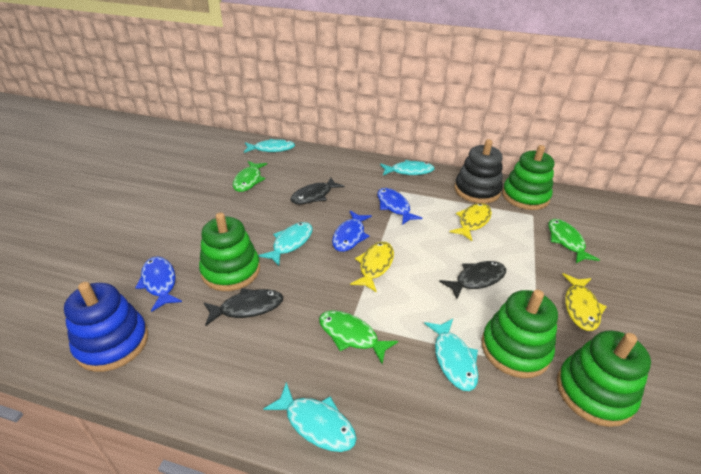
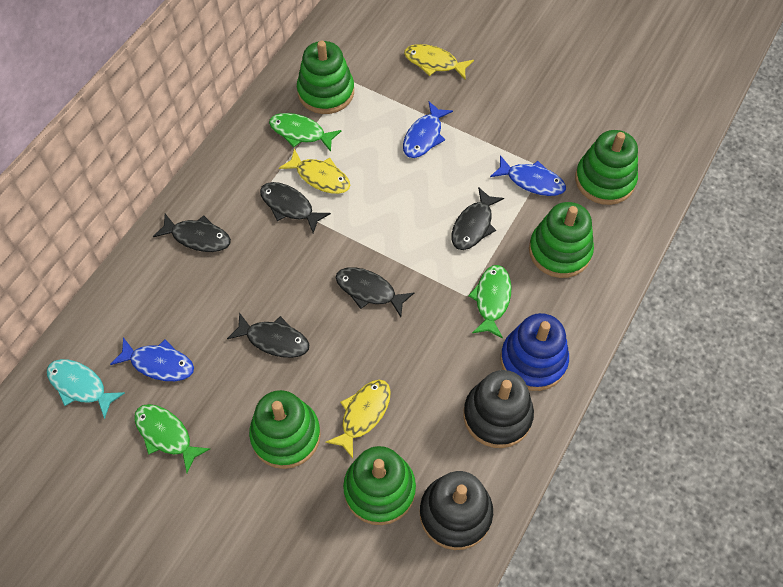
black fish: 3 -> 5
black stacking toy: 1 -> 2
green stacking toy: 4 -> 5
turquoise fish: 5 -> 1

